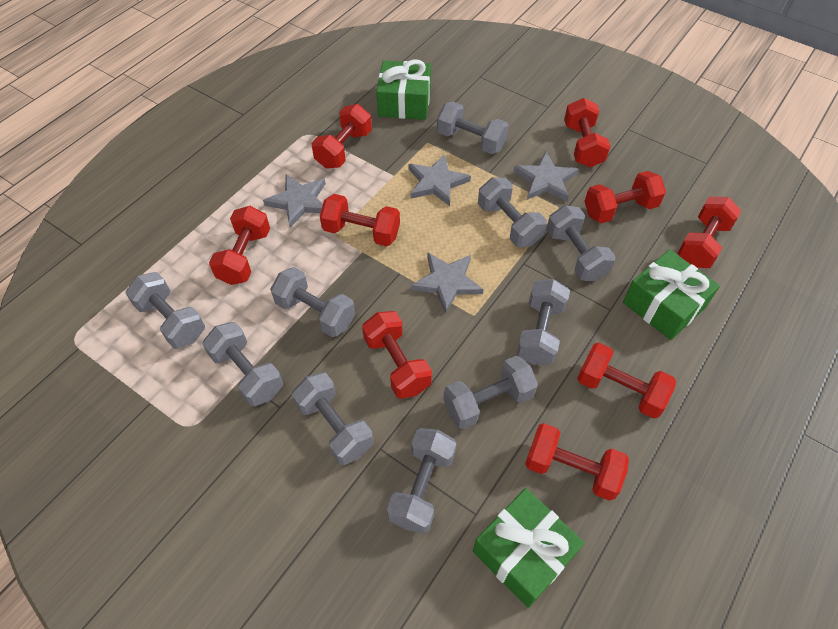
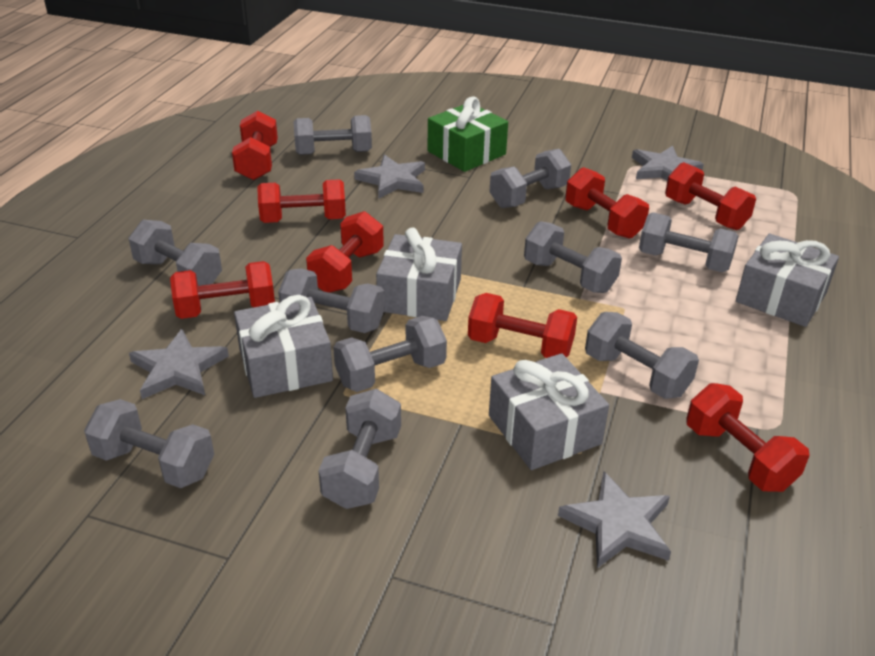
green gift: 3 -> 1
grey gift: 0 -> 4
red dumbbell: 9 -> 8

